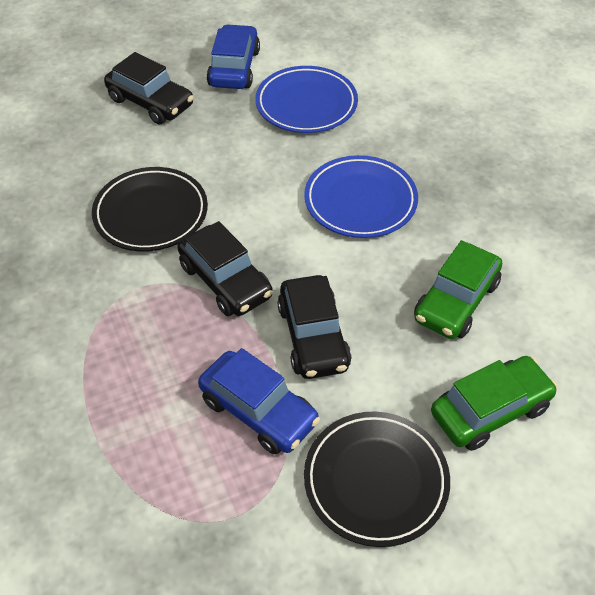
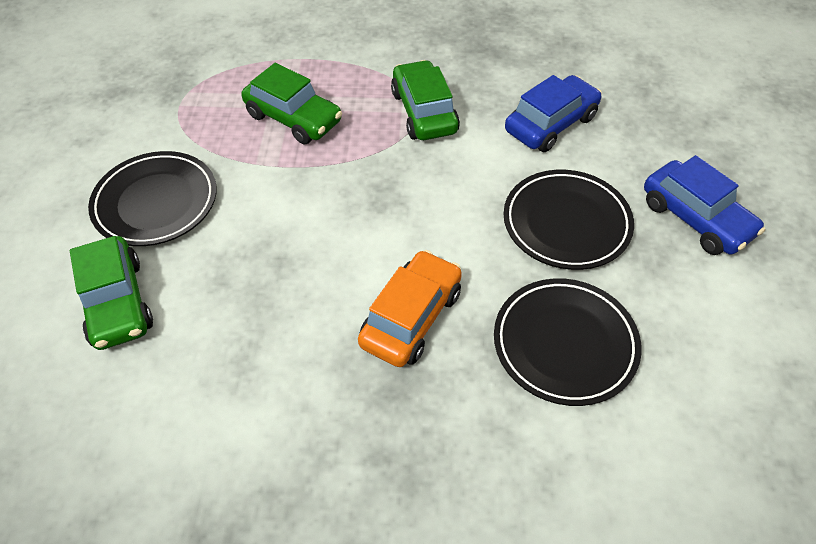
black car: 3 -> 0
black plate: 2 -> 3
blue plate: 2 -> 0
green car: 2 -> 3
orange car: 0 -> 1

